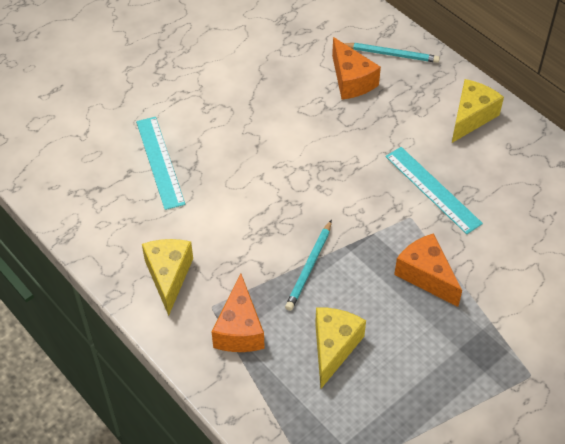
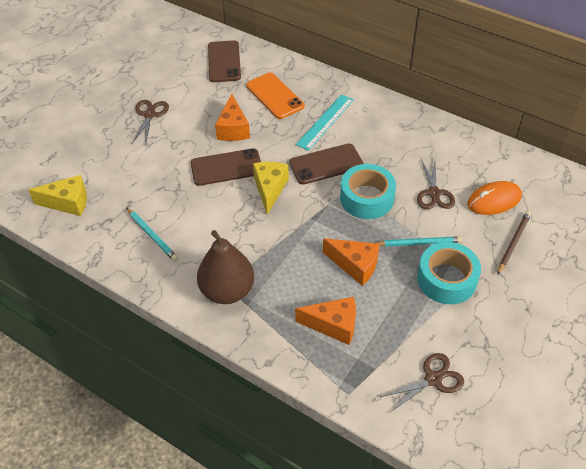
brown pear: 0 -> 1
brown pencil: 0 -> 1
brown phone: 0 -> 3
brown scissors: 0 -> 3
orange mouse: 0 -> 1
orange phone: 0 -> 1
turquoise ruler: 2 -> 1
turquoise tape: 0 -> 2
yellow cheese: 3 -> 2

